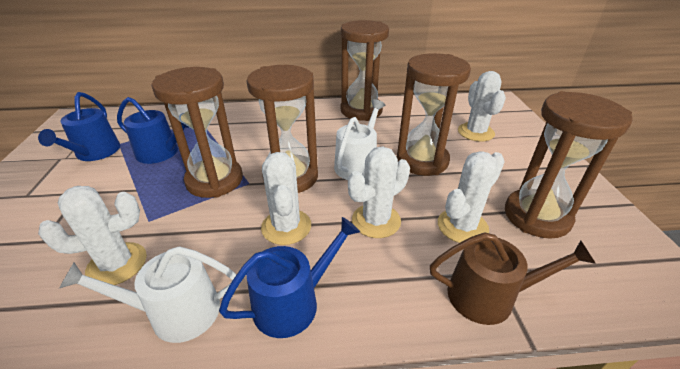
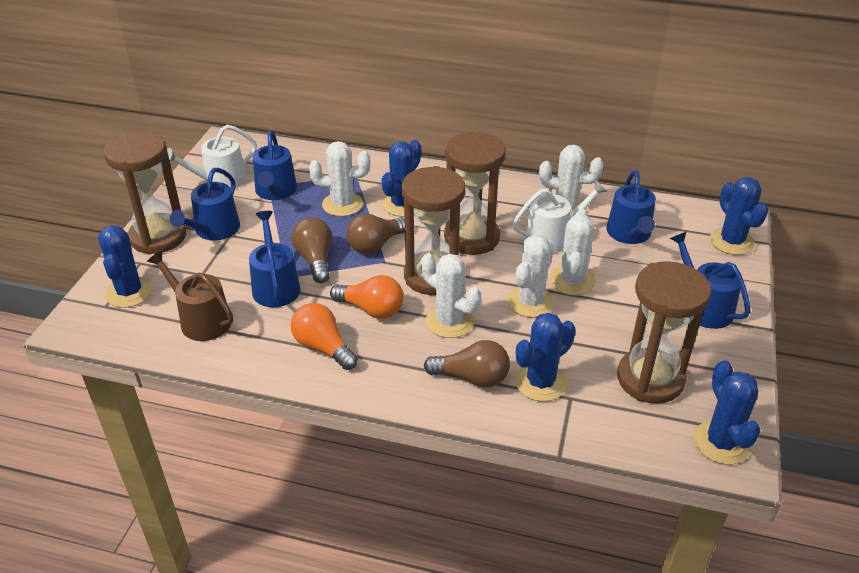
blue cactus: 0 -> 5
blue watering can: 3 -> 5
brown hourglass: 5 -> 4
brown light bulb: 0 -> 3
orange light bulb: 0 -> 2

